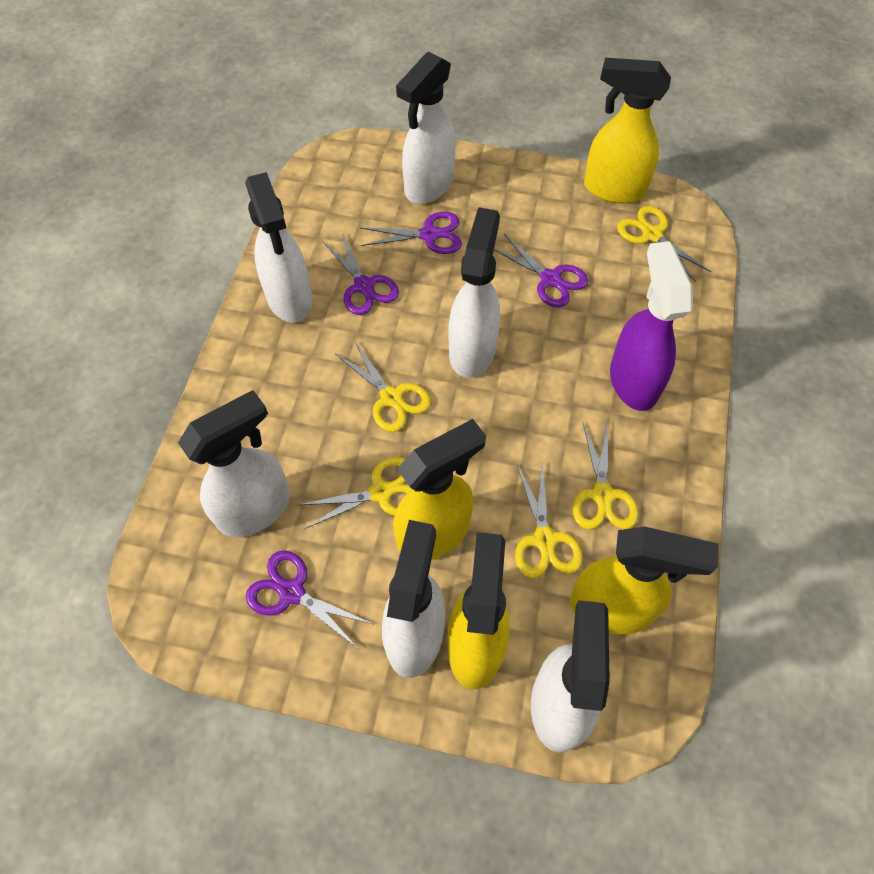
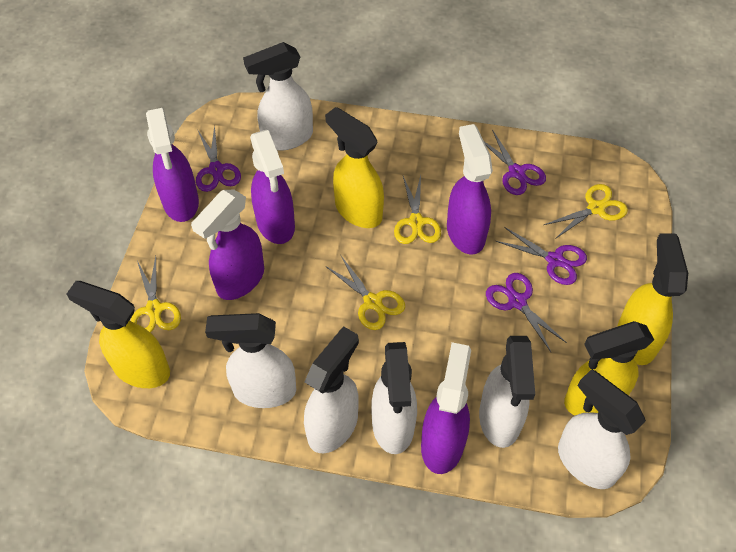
purple spray bottle: 1 -> 5
yellow scissors: 5 -> 4

